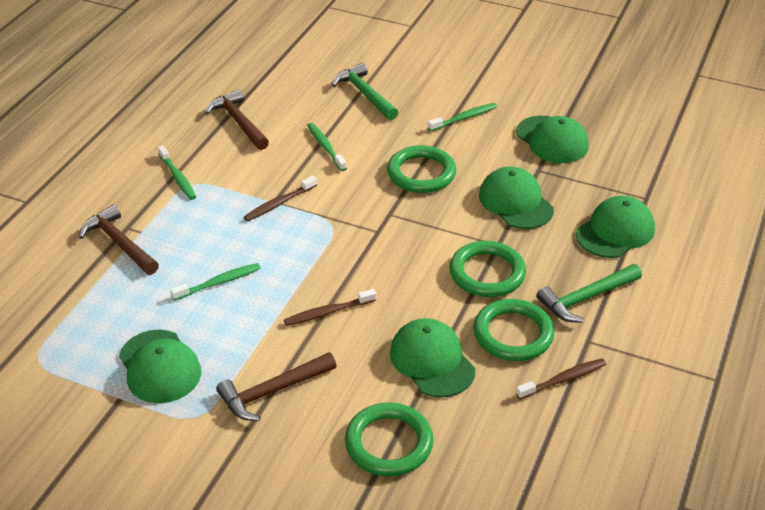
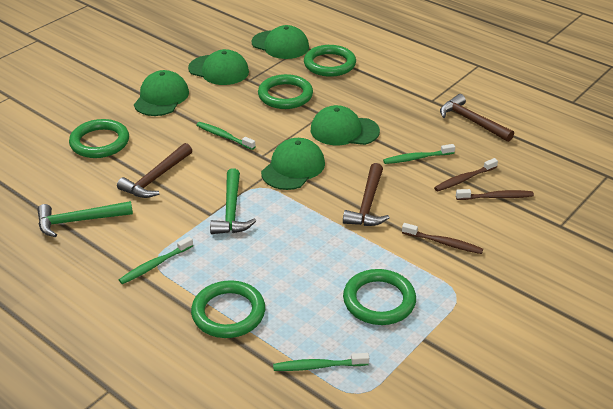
green ring: 4 -> 5

